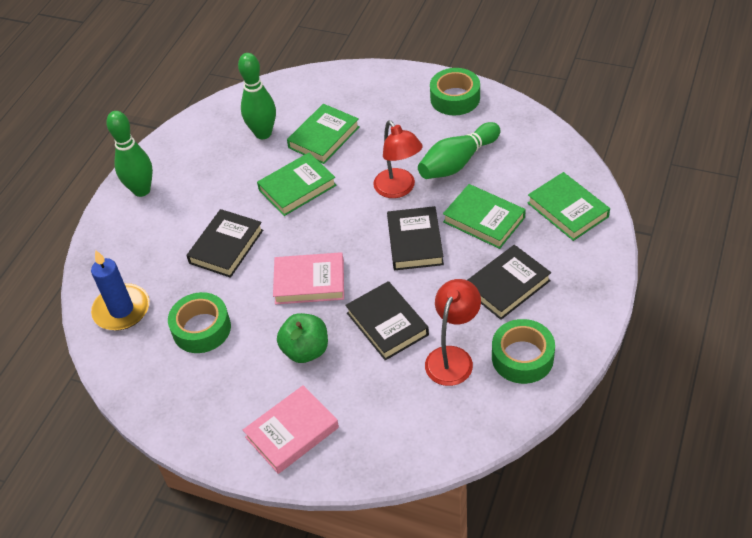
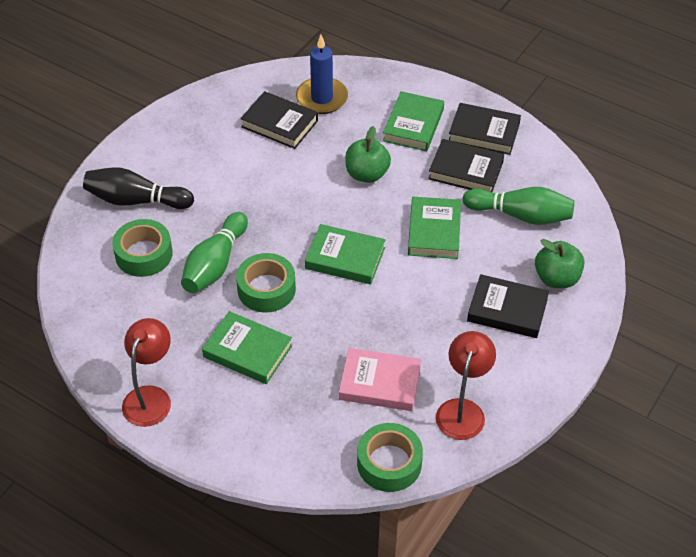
black bowling pin: 0 -> 1
green apple: 1 -> 2
green bowling pin: 3 -> 2
pink book: 2 -> 1

